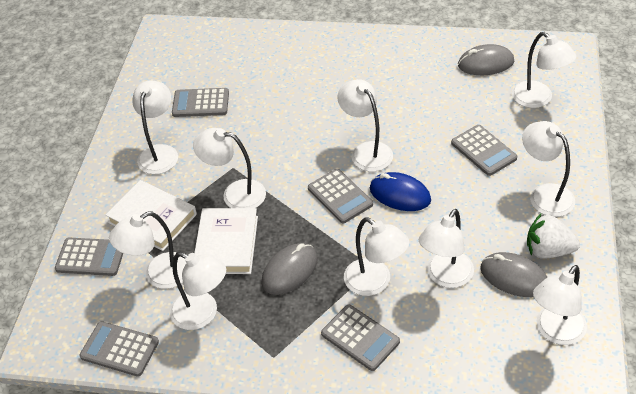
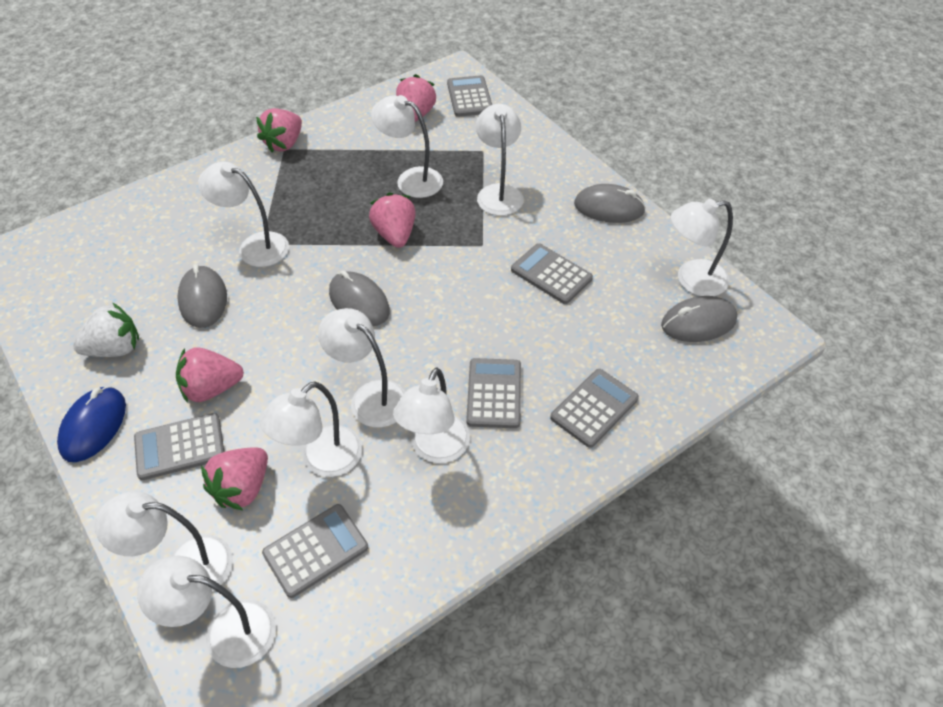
grey mouse: 3 -> 4
pink strawberry: 0 -> 5
white book: 2 -> 0
white lamp: 10 -> 9

